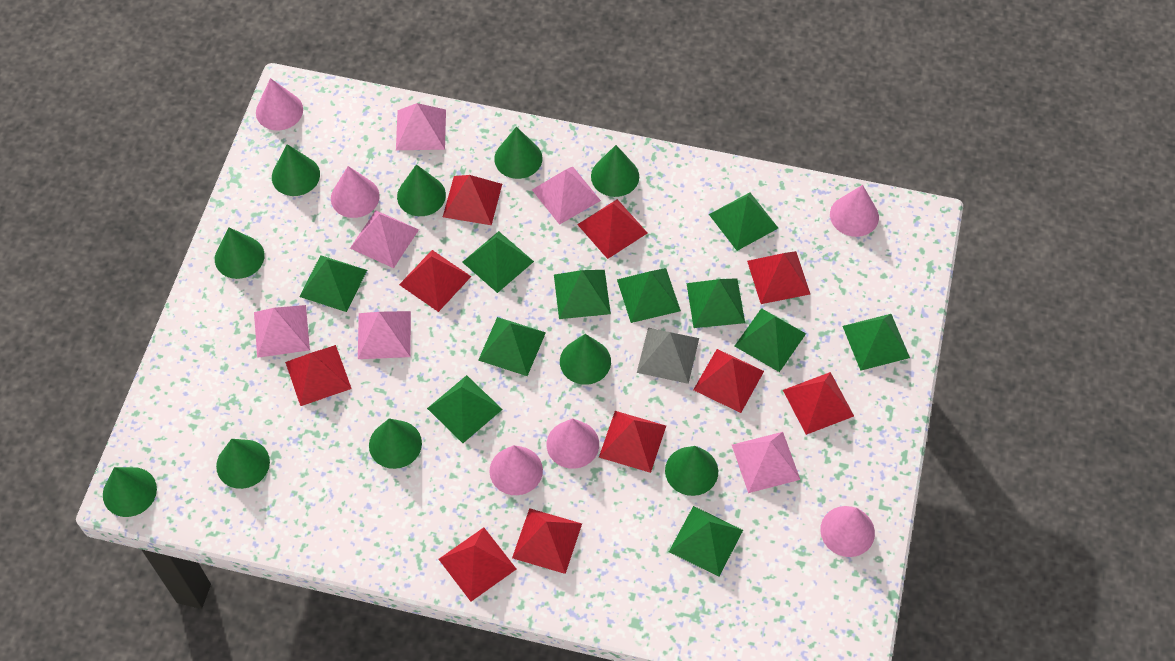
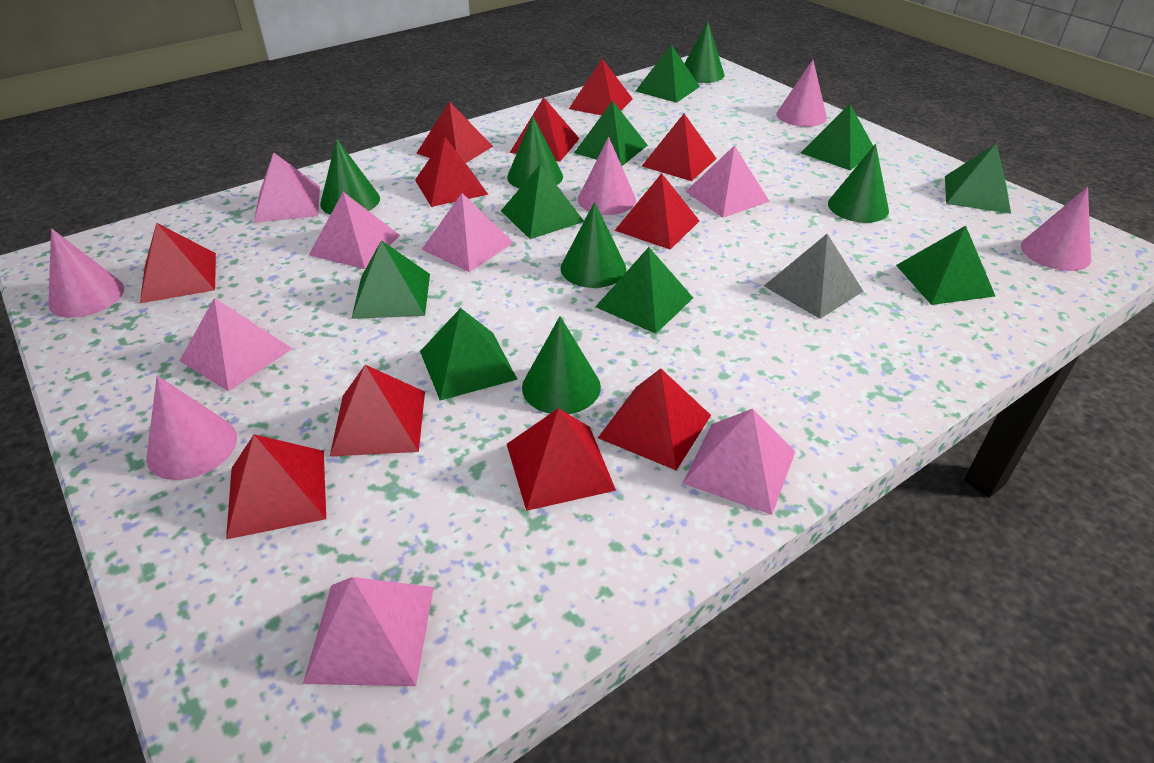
green cone: 10 -> 6
green pyramid: 11 -> 9
pink cone: 6 -> 5
pink pyramid: 6 -> 7
red pyramid: 10 -> 11

